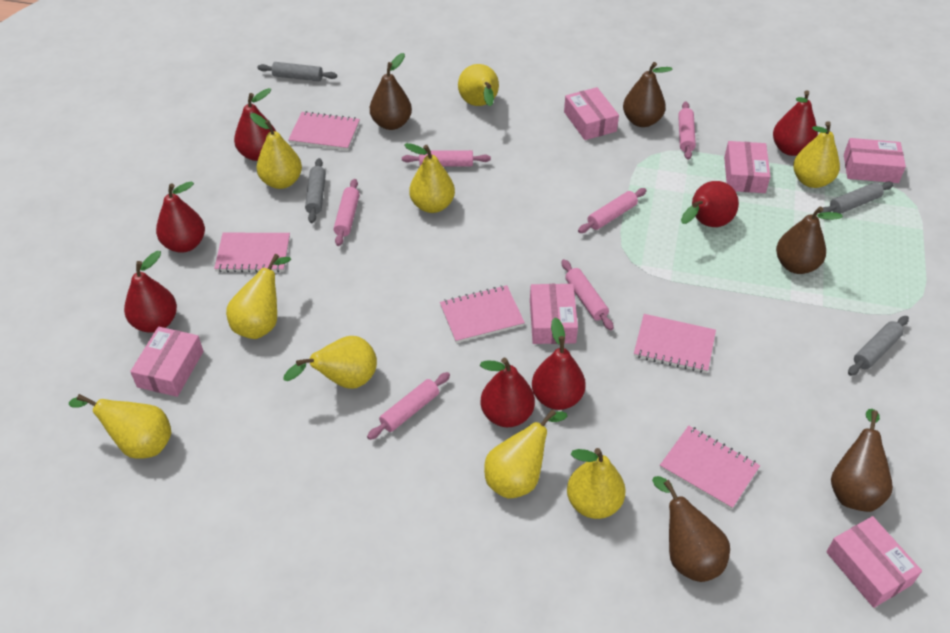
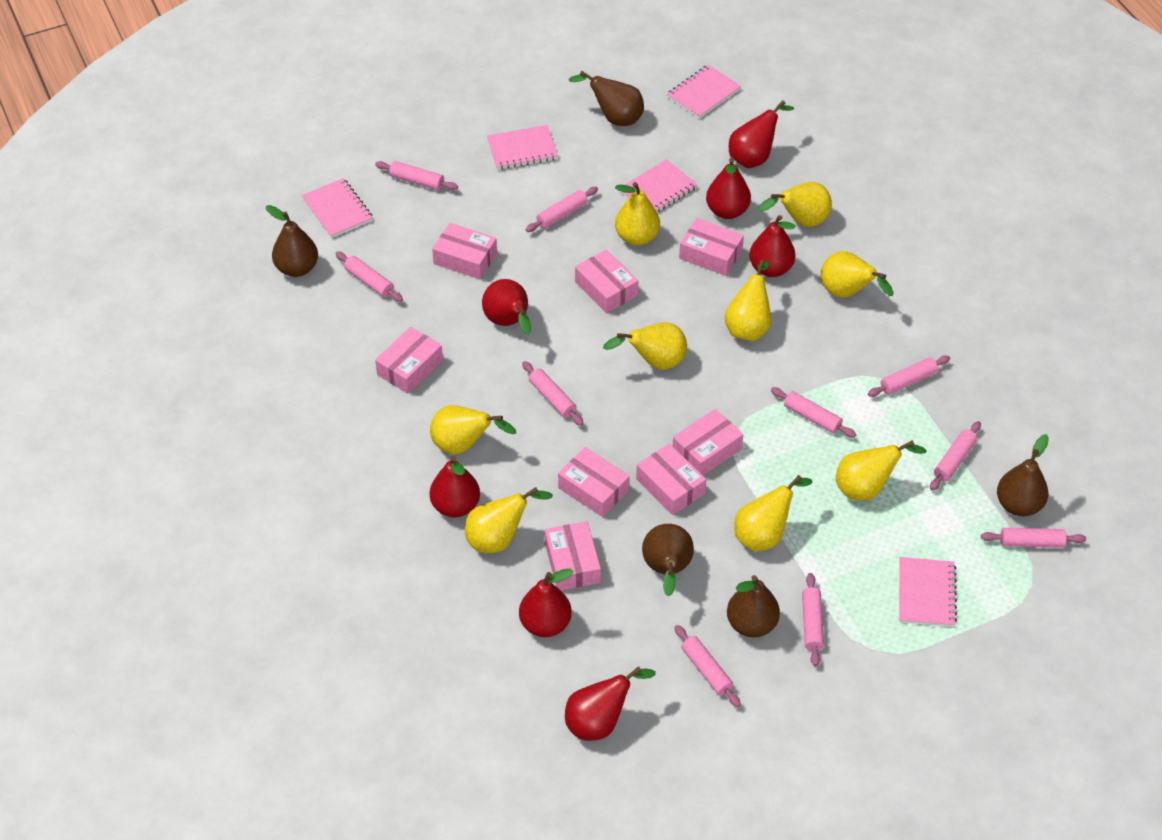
grey rolling pin: 4 -> 0
pink box: 6 -> 8
pink rolling pin: 6 -> 10

